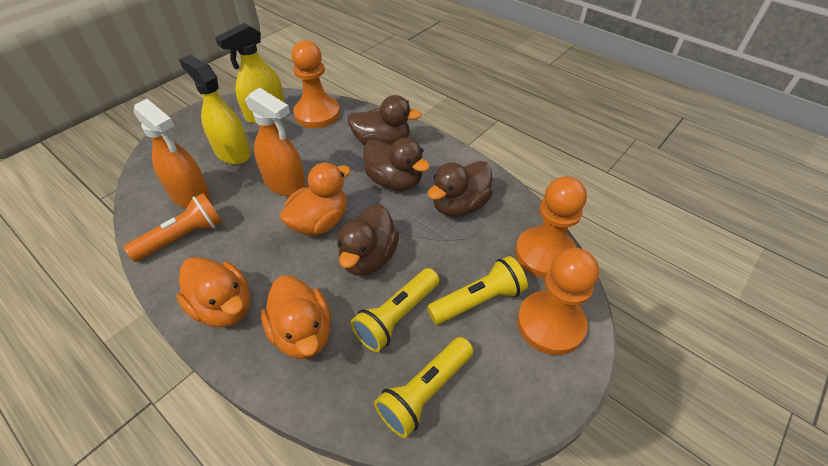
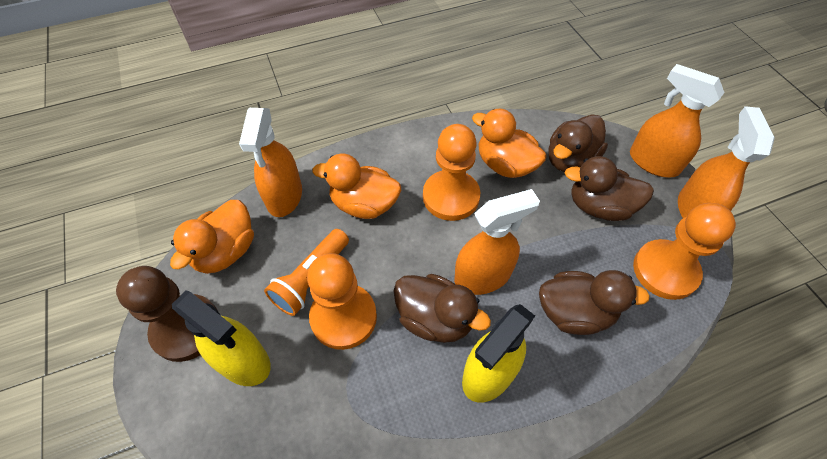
brown pawn: 0 -> 1
orange spray bottle: 2 -> 4
yellow flashlight: 3 -> 0

